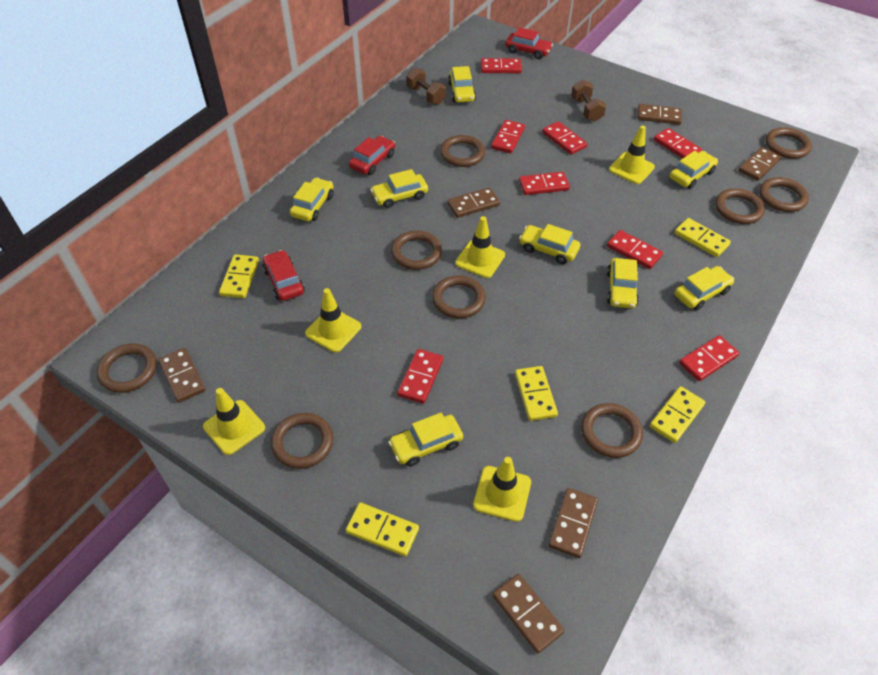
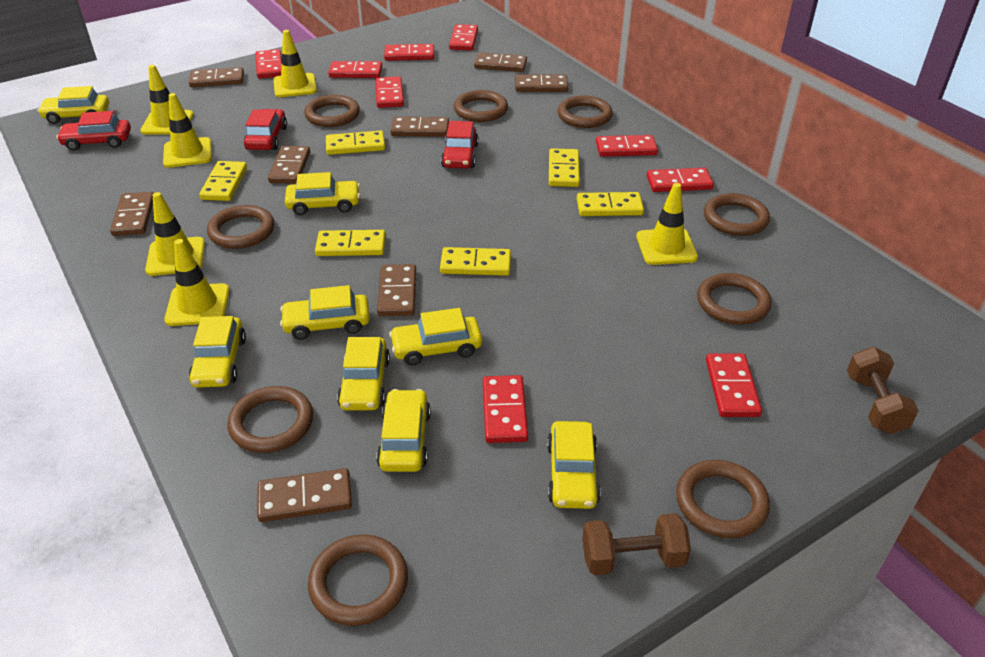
brown domino: 6 -> 8
red domino: 8 -> 9
yellow domino: 5 -> 6
yellow traffic cone: 5 -> 6

